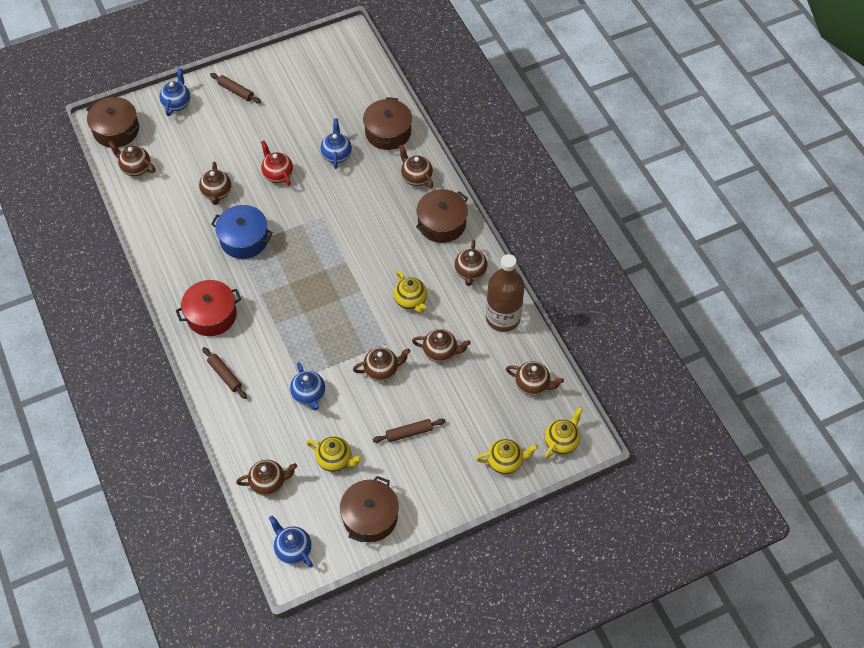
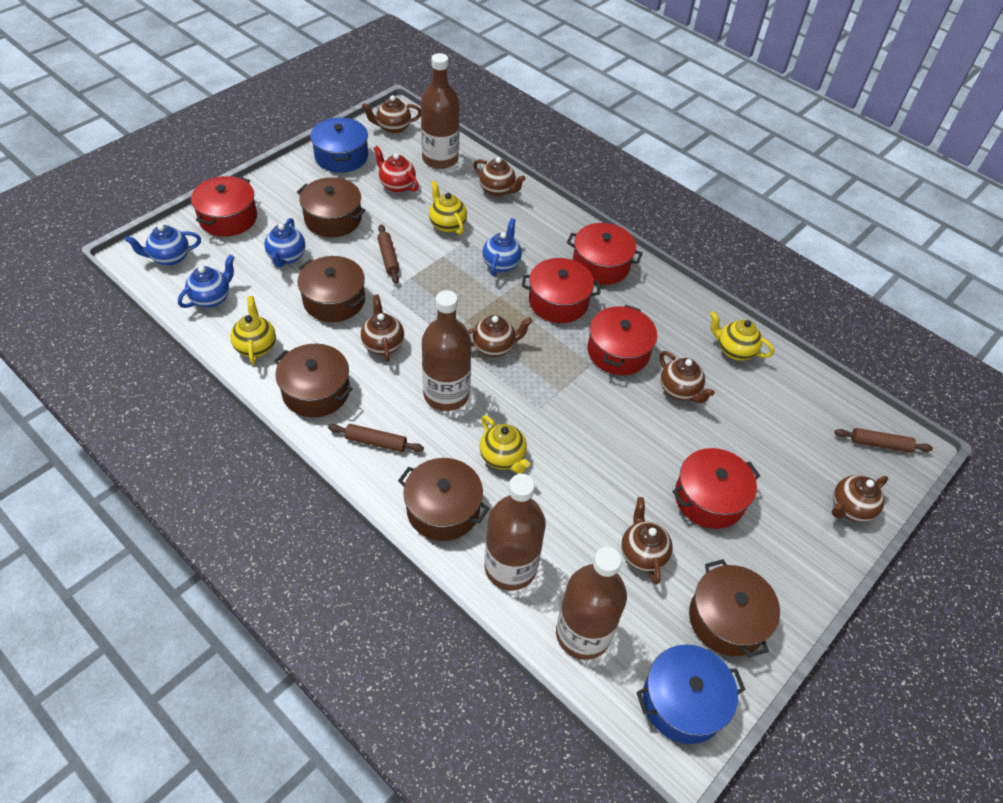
blue pot: 1 -> 2
brown bottle: 1 -> 4
brown pot: 4 -> 5
brown teapot: 8 -> 7
red pot: 1 -> 5

